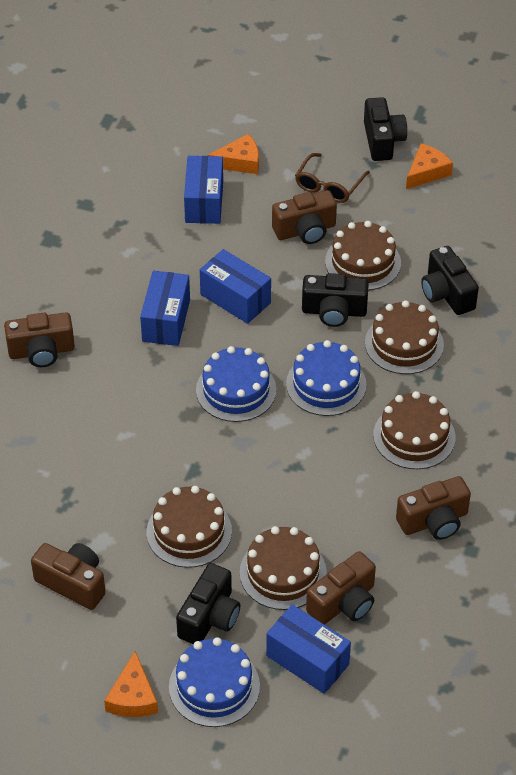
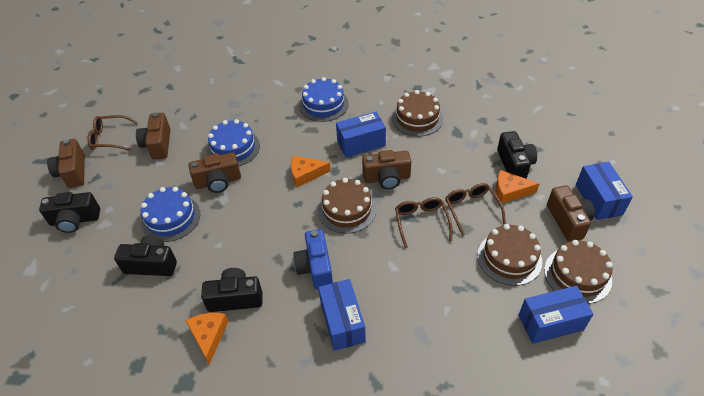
blue camera: 0 -> 1
brown cake: 5 -> 4
brown glasses: 1 -> 3

